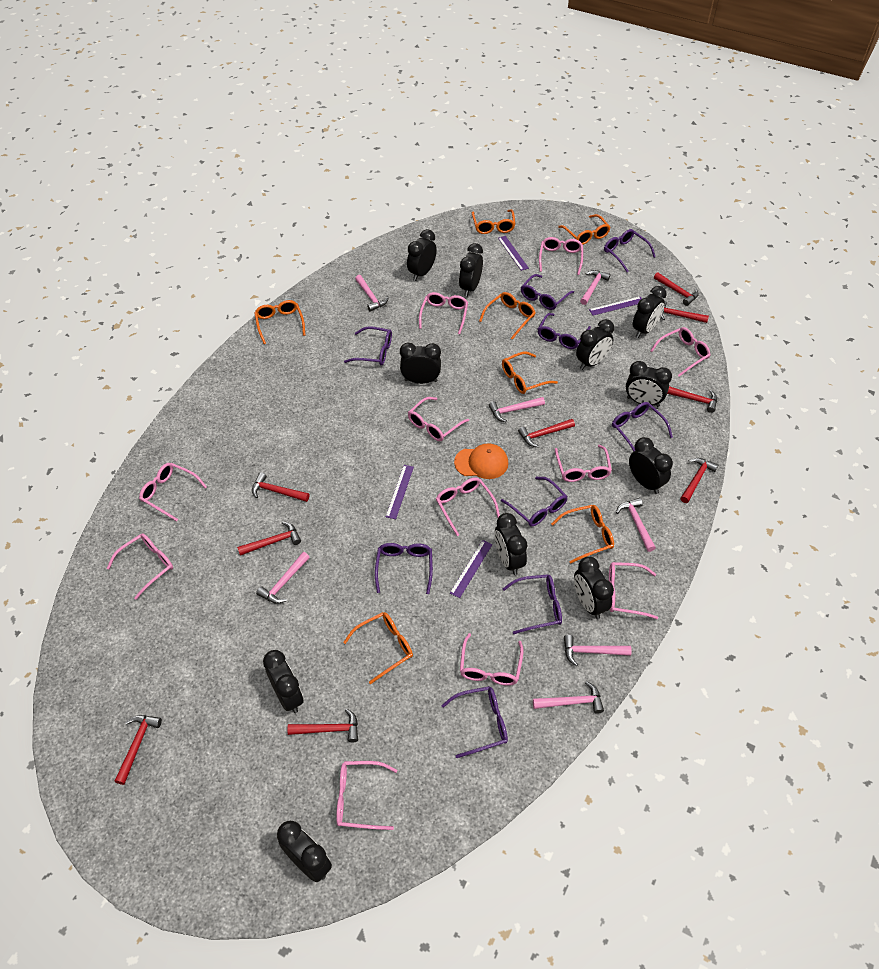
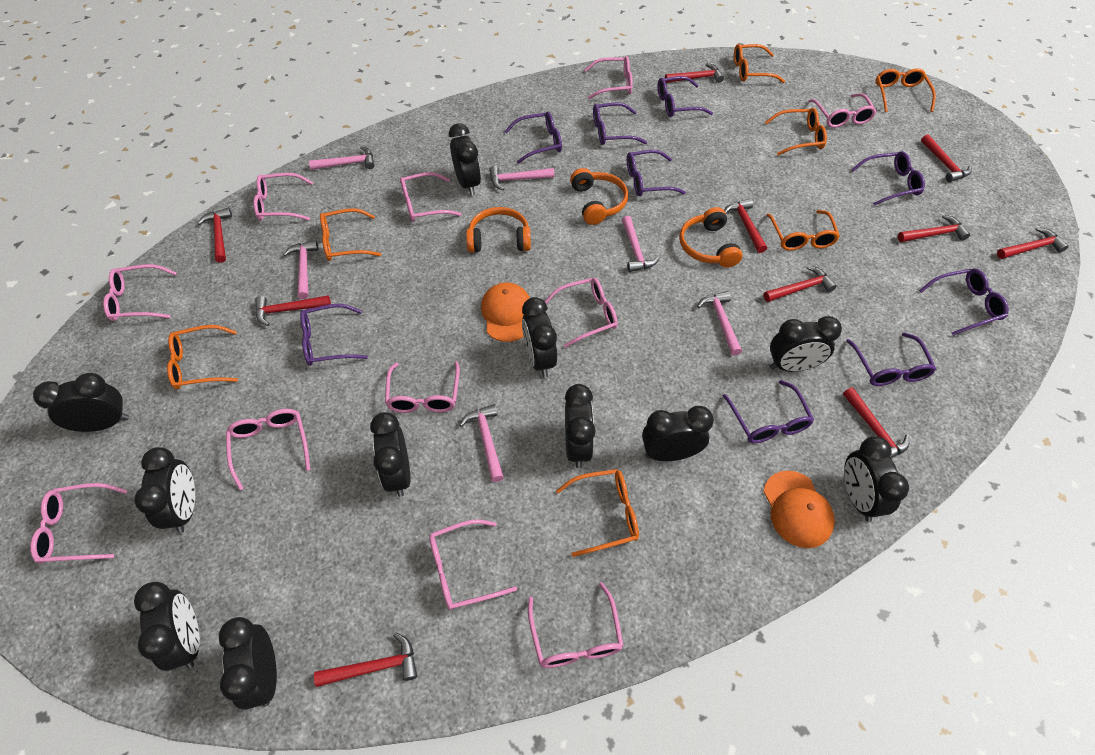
orange cap: 1 -> 2
orange headphones: 0 -> 3
pink hammer: 7 -> 6
purple ruler: 4 -> 0
red hammer: 9 -> 10

